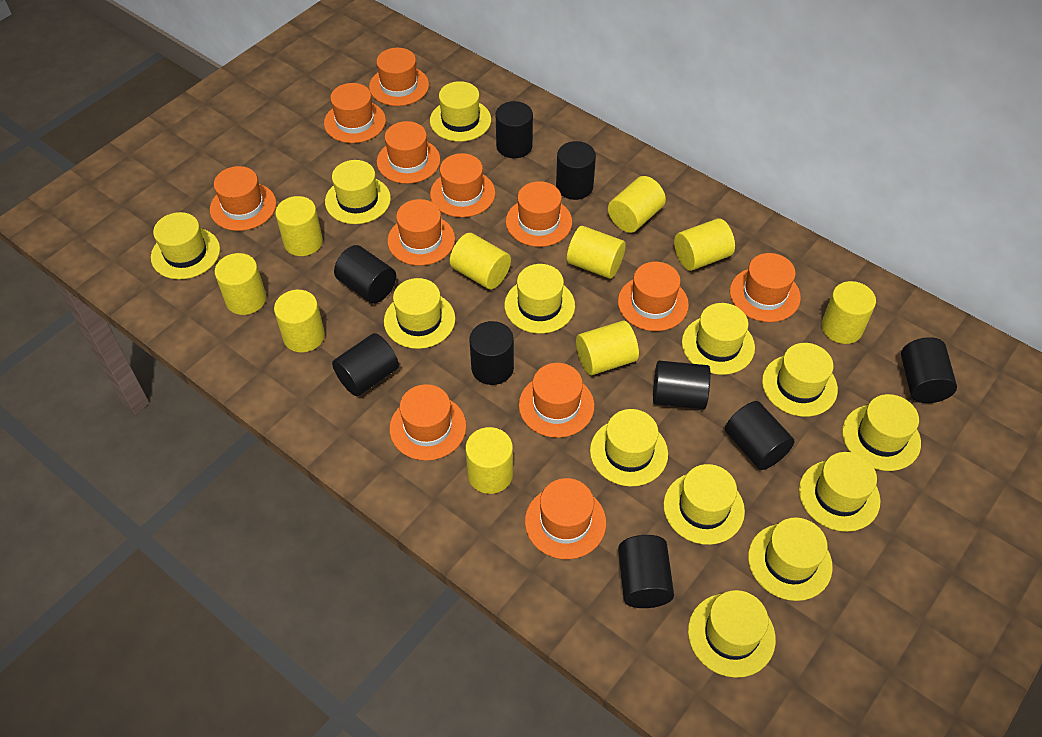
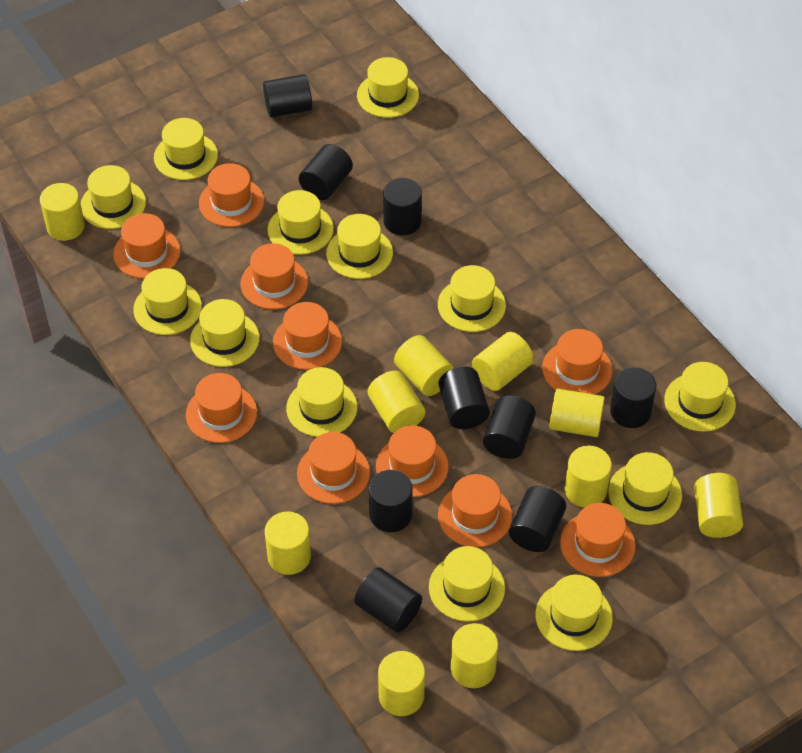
orange hat: 12 -> 10

